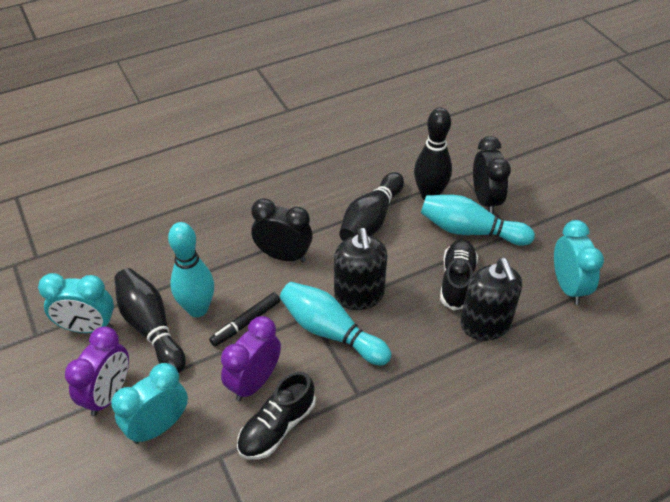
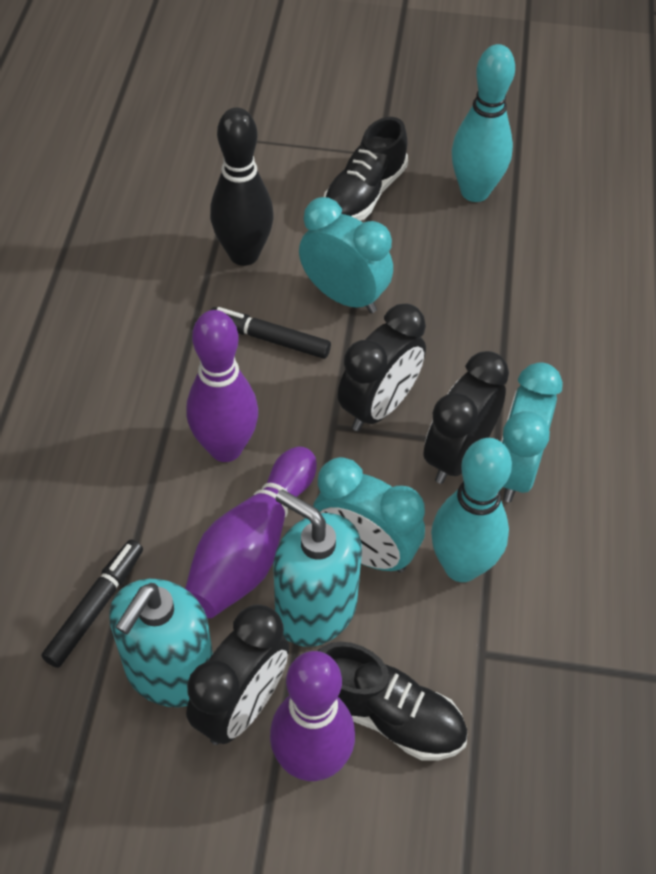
black bowling pin: 3 -> 1
black clock: 2 -> 3
black marker: 1 -> 2
black soap dispenser: 2 -> 0
purple bowling pin: 0 -> 3
purple clock: 2 -> 0
turquoise bowling pin: 3 -> 2
turquoise soap dispenser: 0 -> 2

